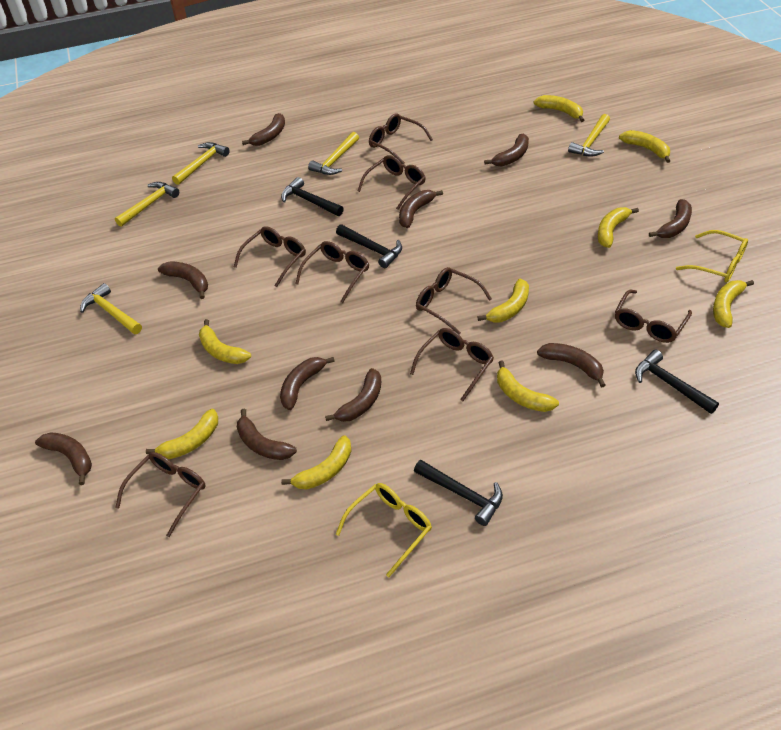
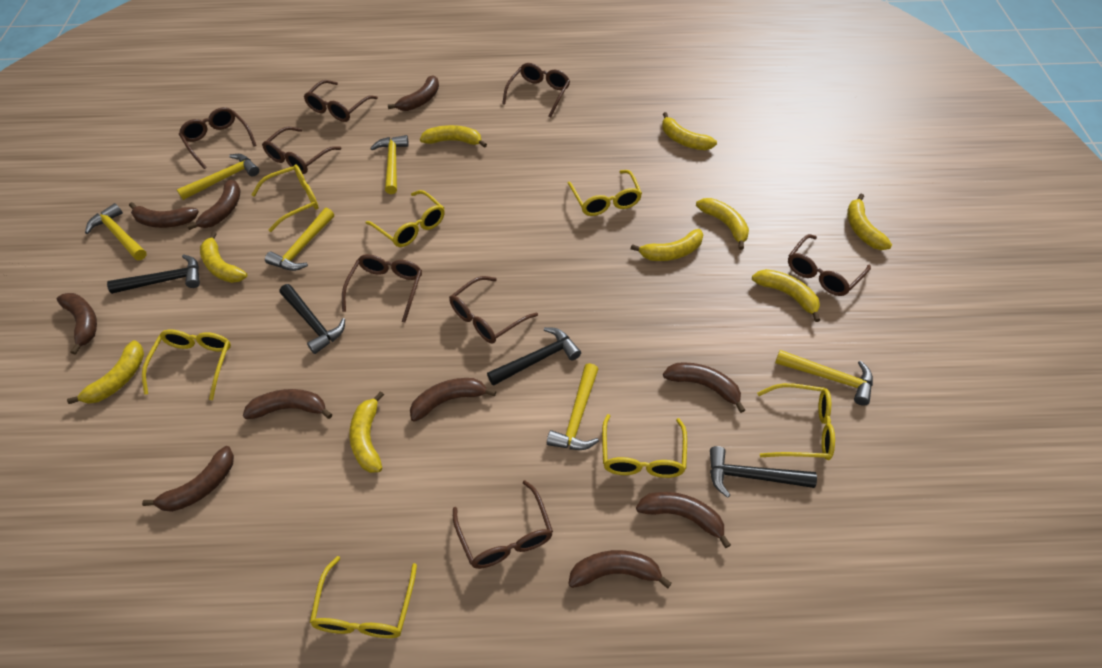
yellow glasses: 2 -> 7
yellow hammer: 5 -> 6

